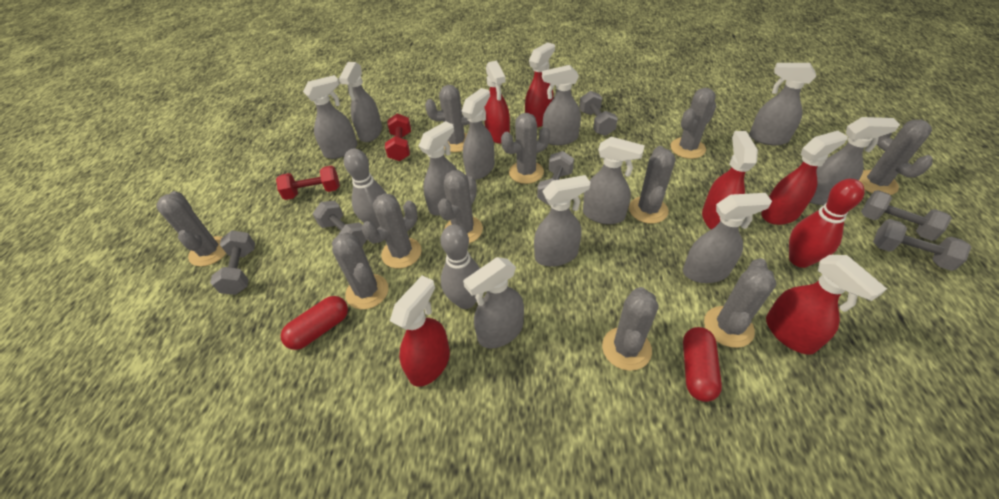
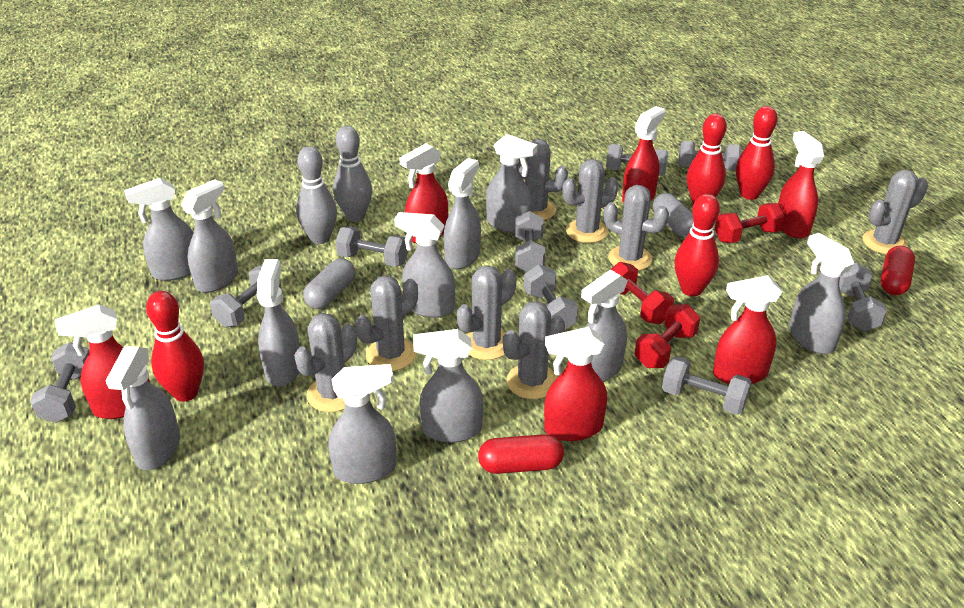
grey cactus: 11 -> 8
grey capsule: 0 -> 2
grey dumbbell: 6 -> 9
red bowling pin: 1 -> 4
red dumbbell: 2 -> 3

